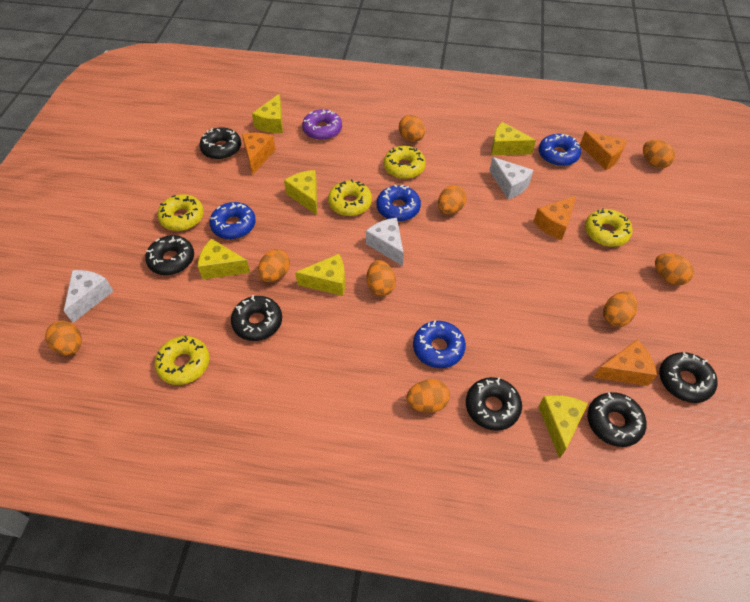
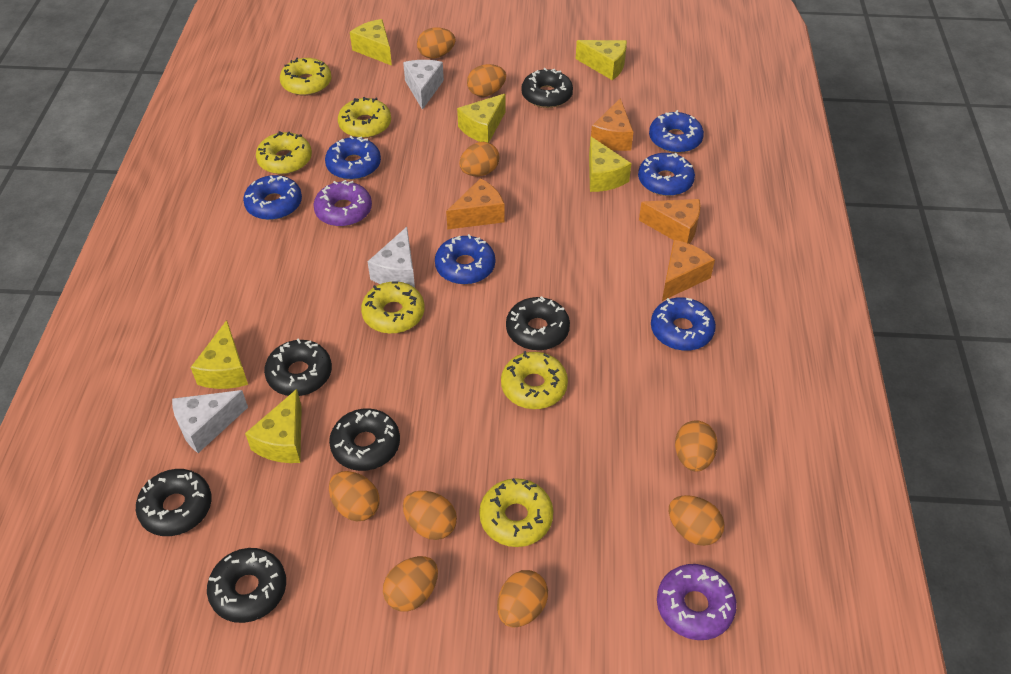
blue donut: 4 -> 6
purple donut: 1 -> 2
yellow donut: 5 -> 6

